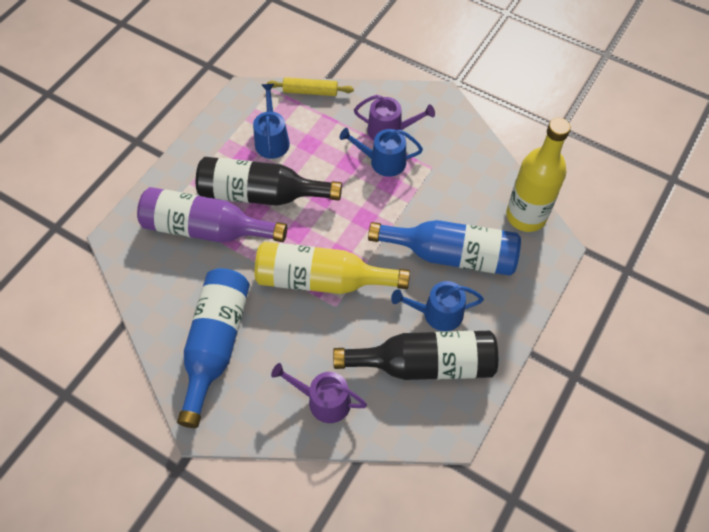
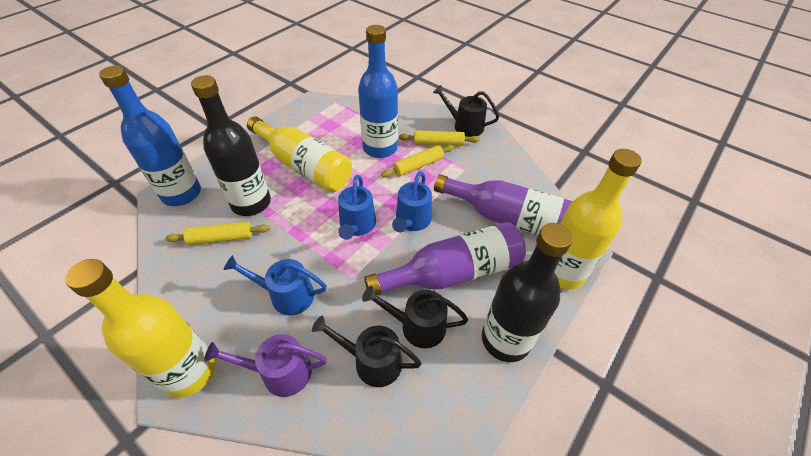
black watering can: 0 -> 3
purple bottle: 1 -> 2
purple watering can: 2 -> 1
yellow bottle: 2 -> 3
yellow rolling pin: 1 -> 3

